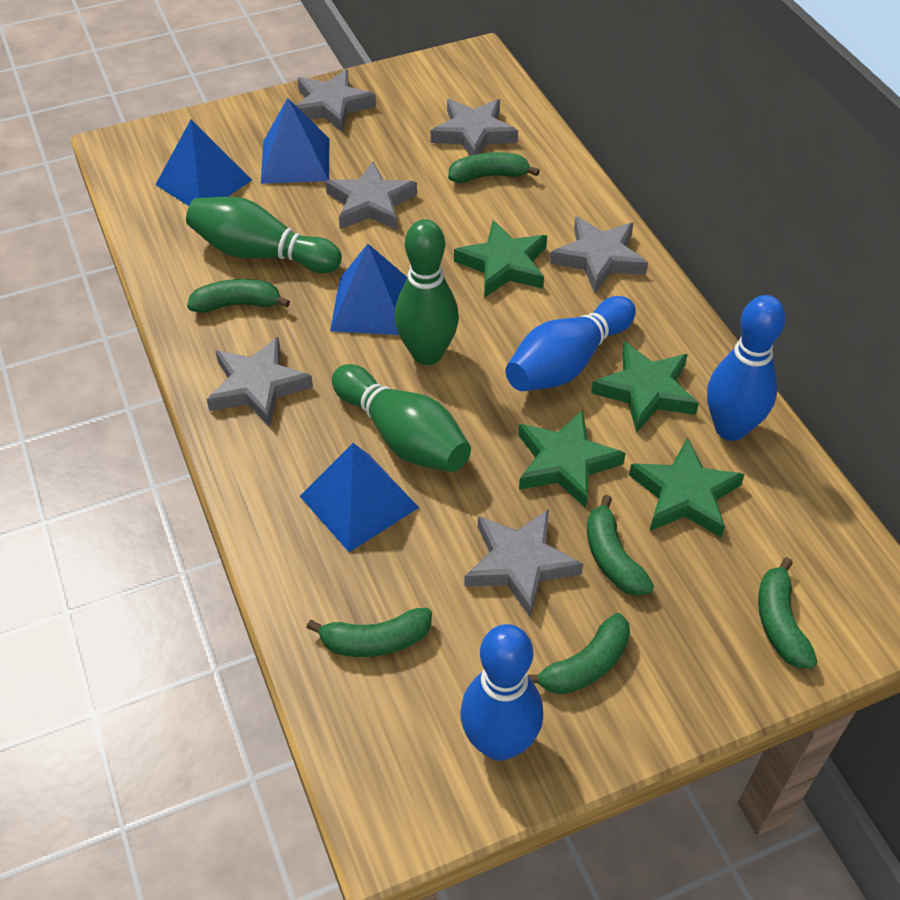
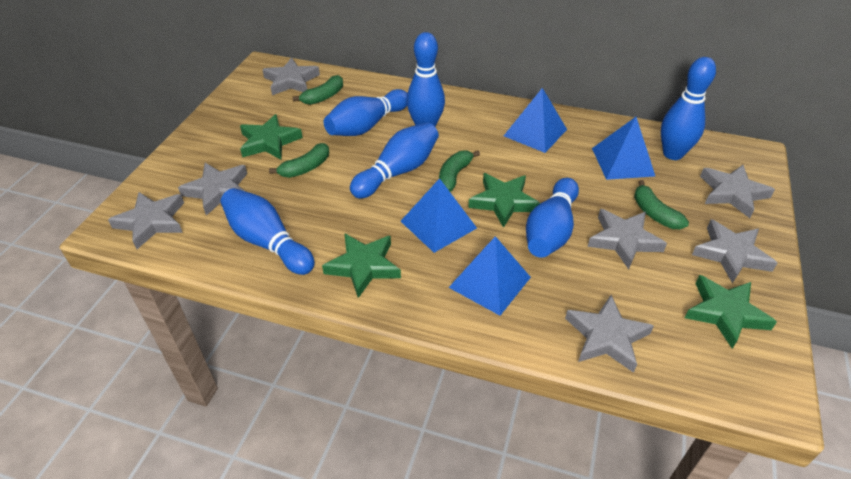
blue bowling pin: 3 -> 6
green banana: 6 -> 4
green bowling pin: 3 -> 0
grey star: 6 -> 7

